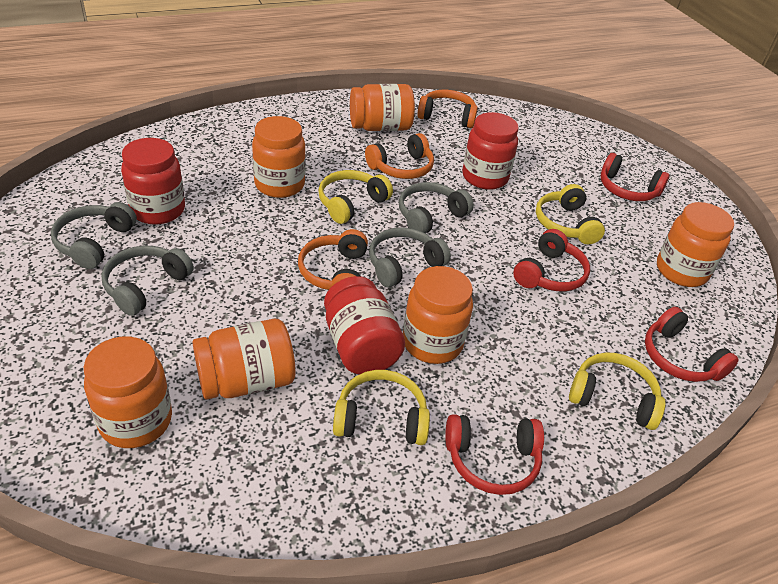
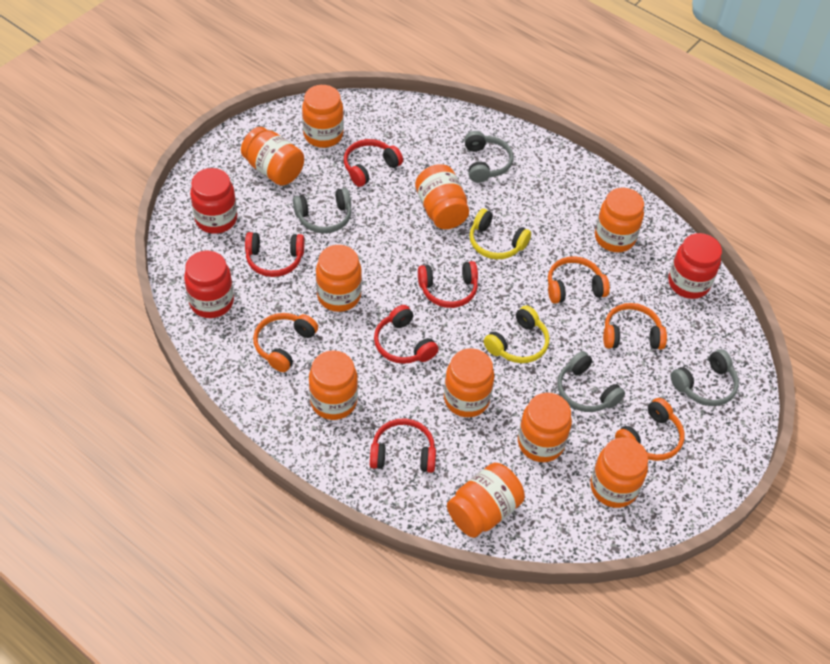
orange headphones: 3 -> 4
orange jar: 6 -> 10
red headphones: 4 -> 5
yellow headphones: 4 -> 2

